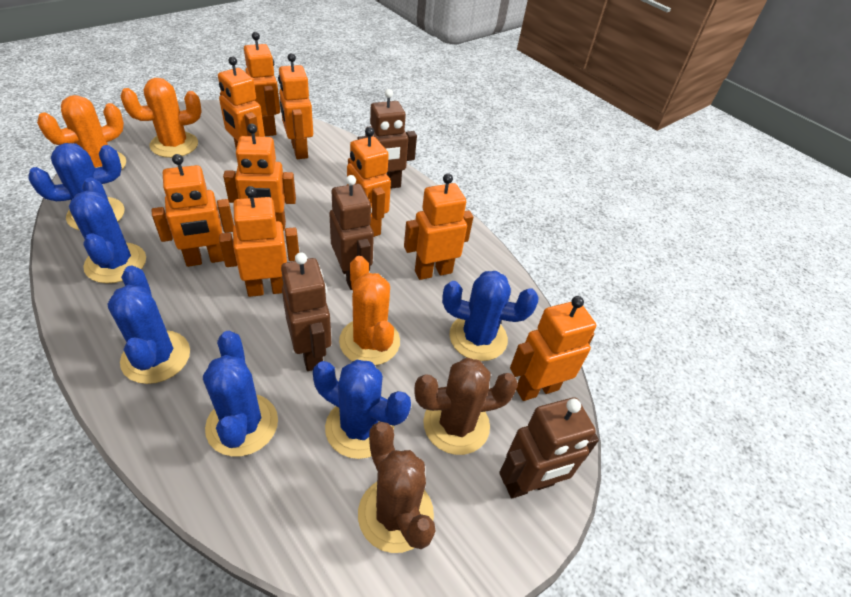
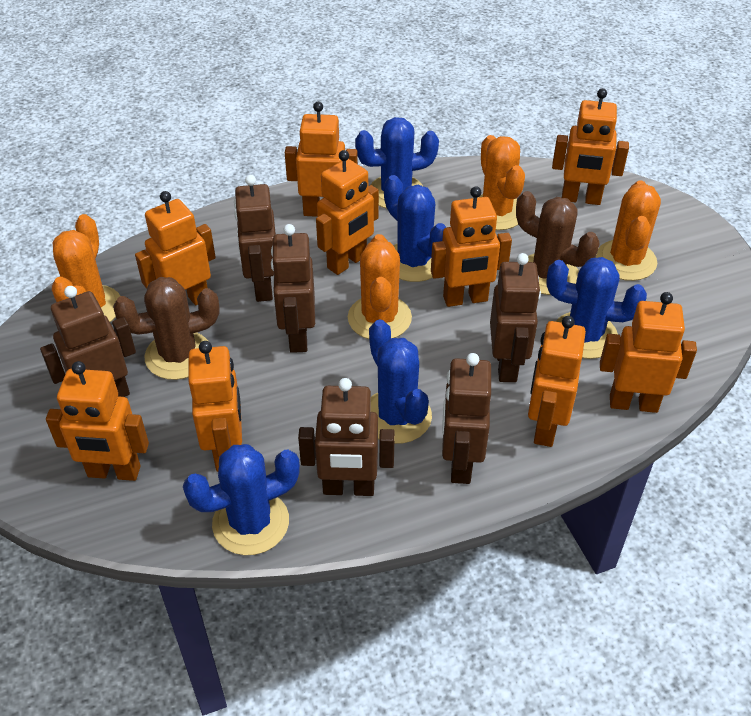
blue cactus: 6 -> 5
brown robot: 4 -> 6
orange cactus: 3 -> 4

